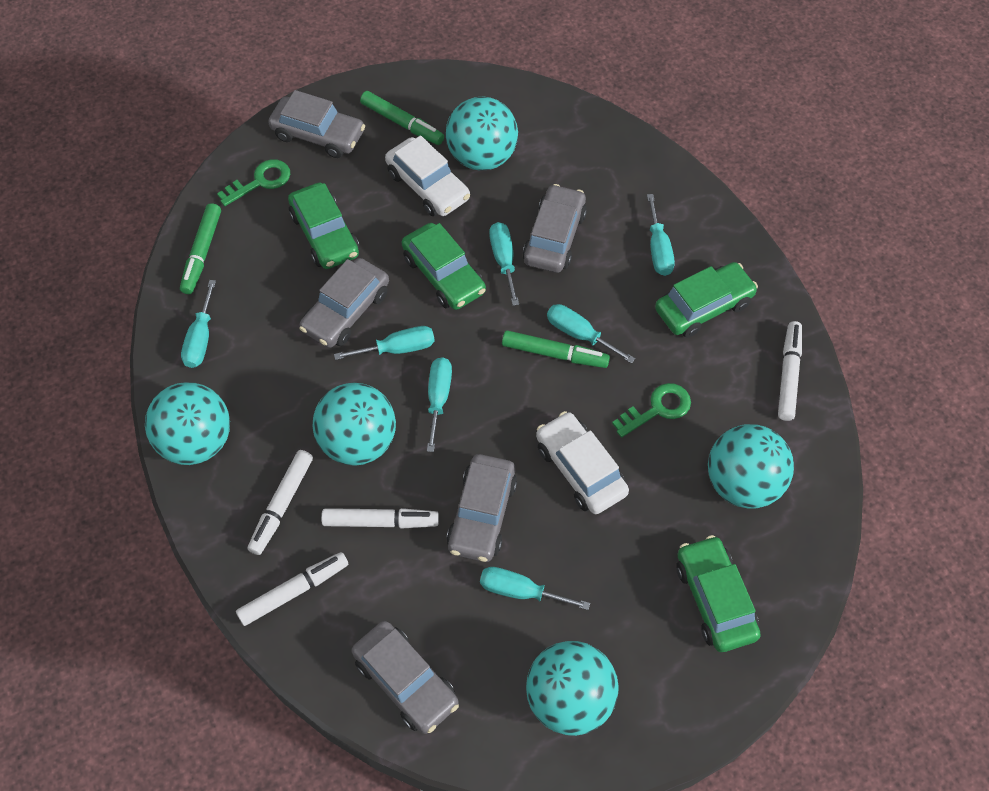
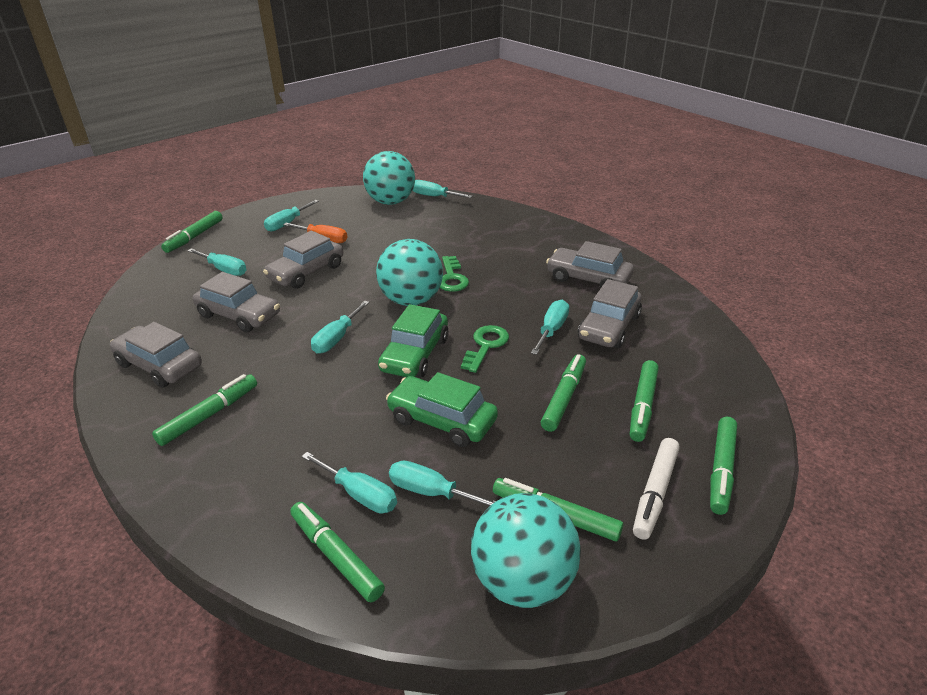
green car: 4 -> 2
green marker: 3 -> 7
orange screwdriver: 0 -> 1
turquoise ball: 5 -> 3
white car: 2 -> 0
white marker: 4 -> 1

